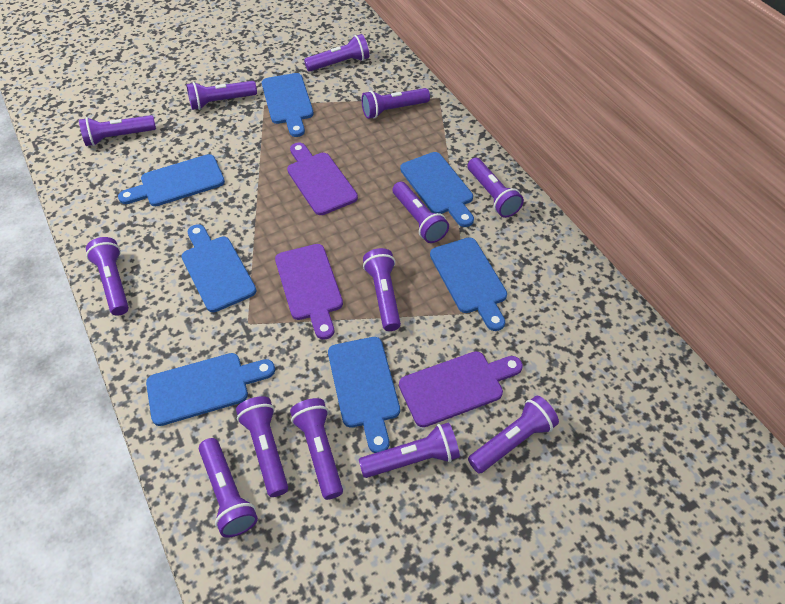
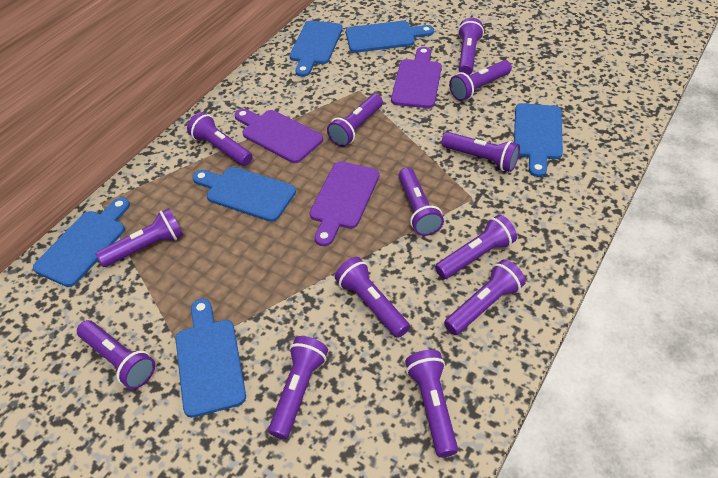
blue cutting board: 7 -> 6

